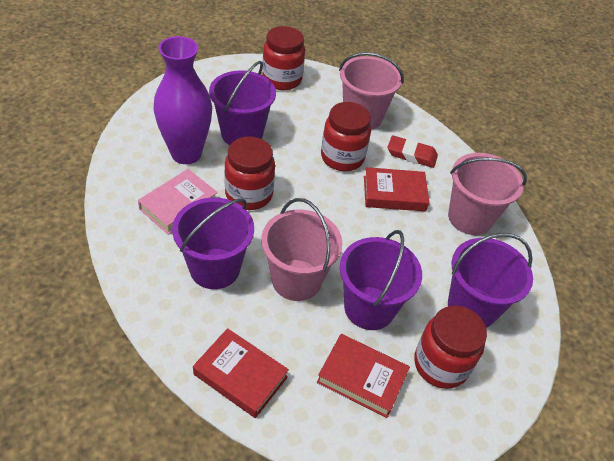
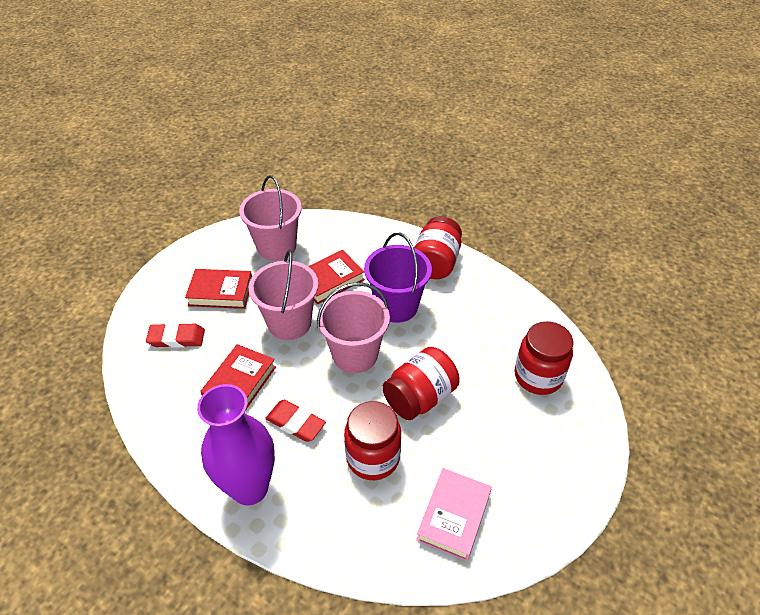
purple bucket: 4 -> 1
red eraser: 1 -> 2

